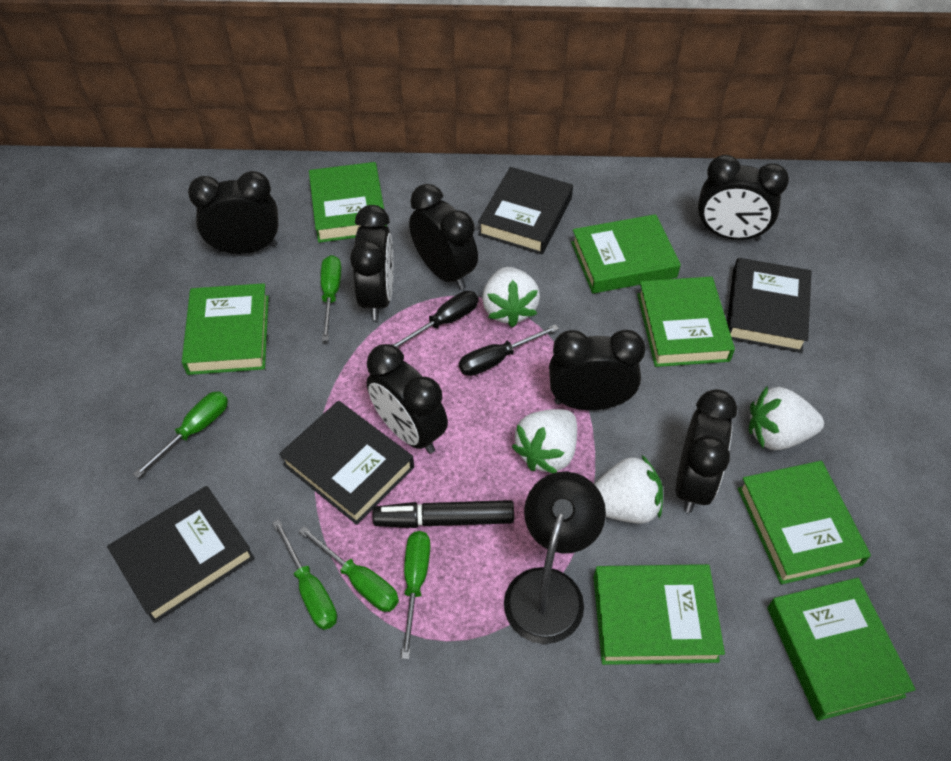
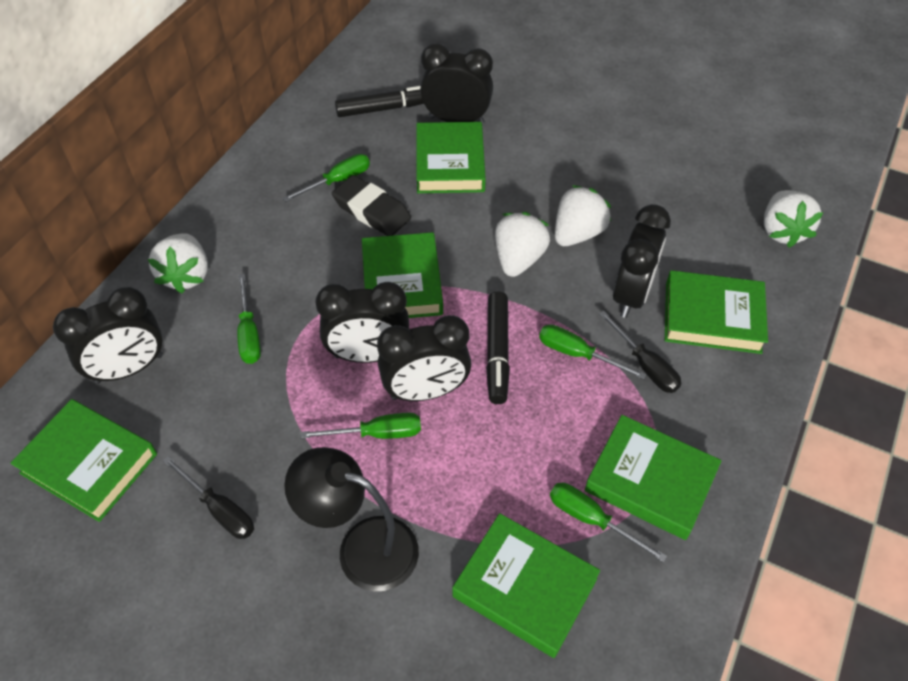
black book: 4 -> 0
black clock: 7 -> 5
black eraser: 0 -> 1
black marker: 1 -> 2
green book: 7 -> 6

